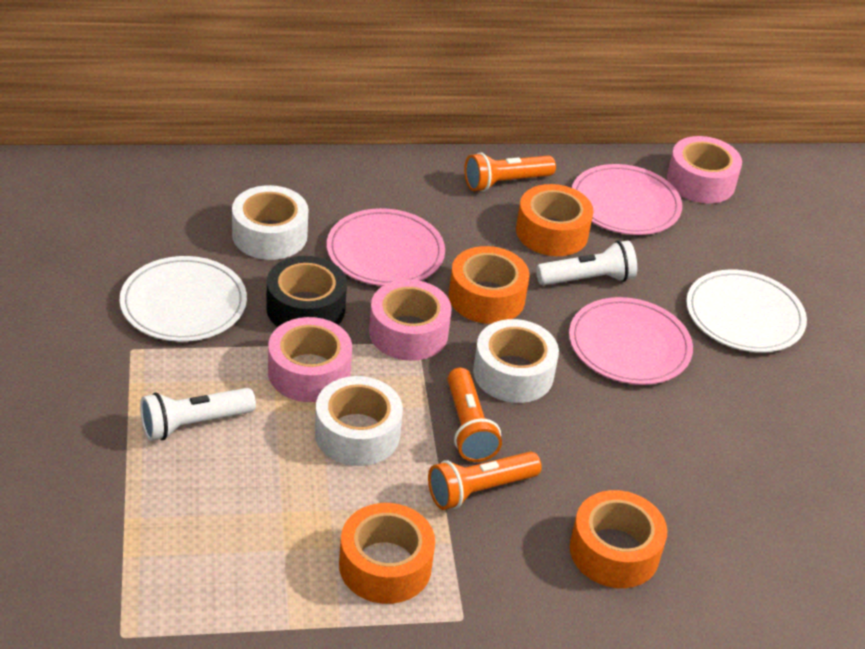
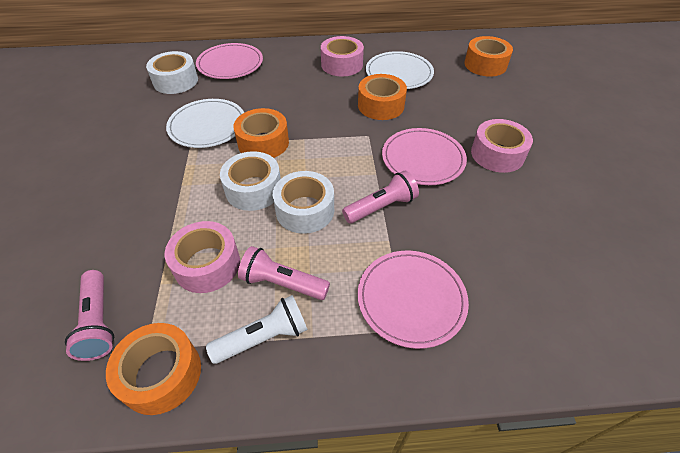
black tape: 1 -> 0
orange flashlight: 3 -> 0
pink flashlight: 0 -> 3
white flashlight: 2 -> 1

